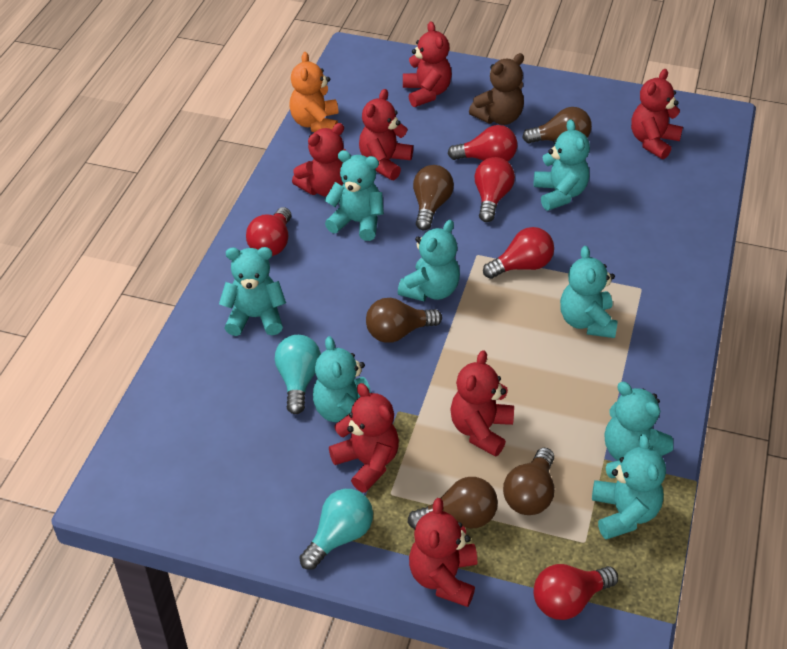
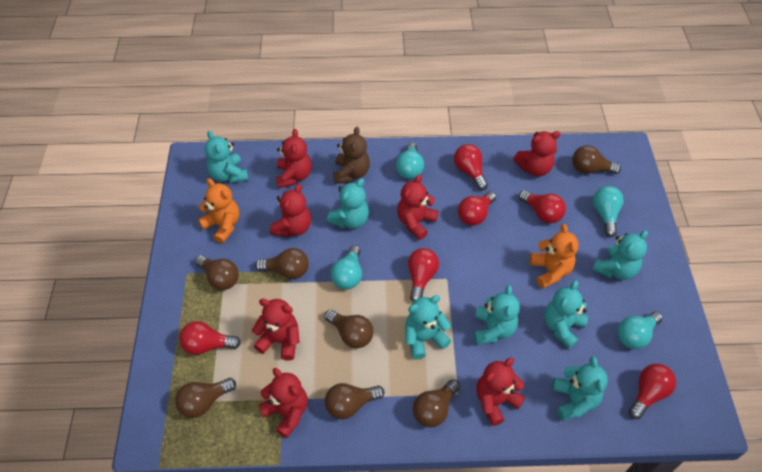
brown light bulb: 5 -> 7
orange teddy bear: 1 -> 2
red light bulb: 5 -> 6
turquoise light bulb: 2 -> 4
turquoise teddy bear: 8 -> 7

